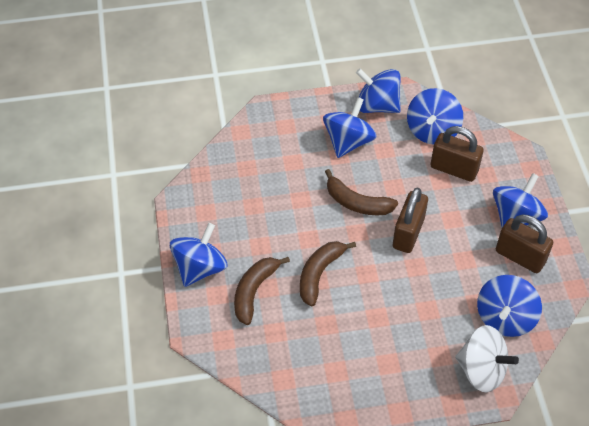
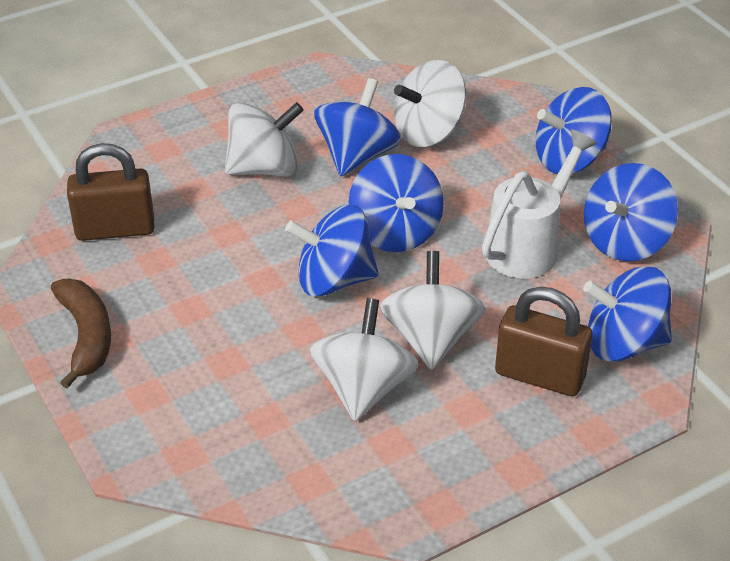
brown banana: 3 -> 1
brown padlock: 3 -> 2
white spinning top: 1 -> 4
white watering can: 0 -> 1

